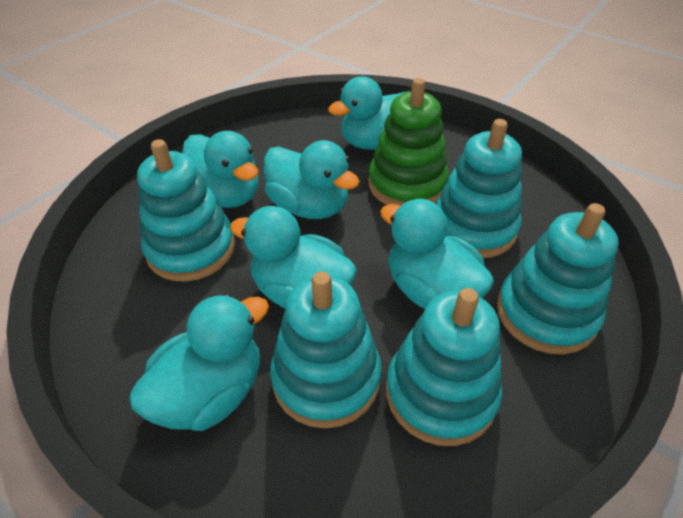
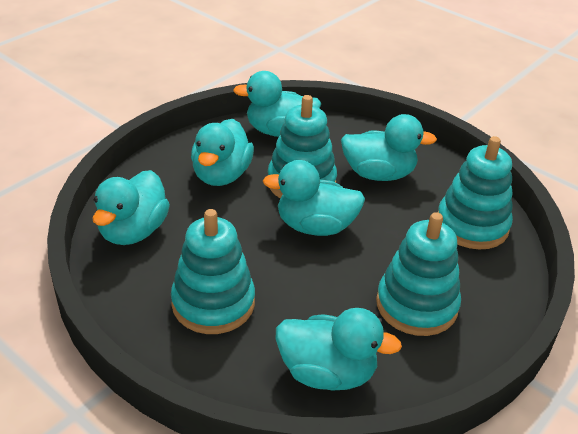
green stacking toy: 1 -> 0
turquoise stacking toy: 5 -> 4

